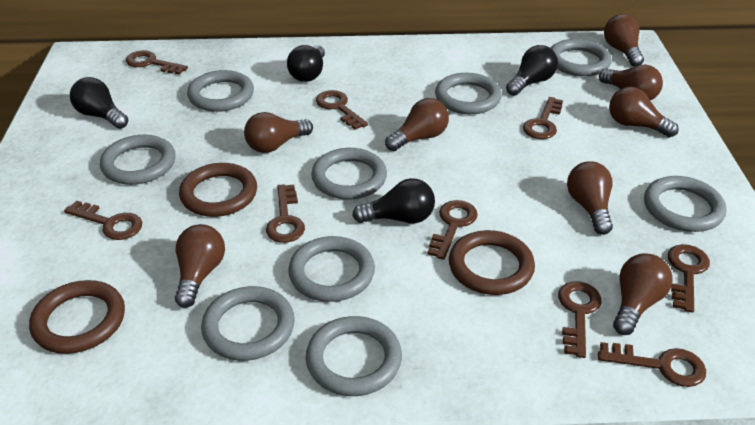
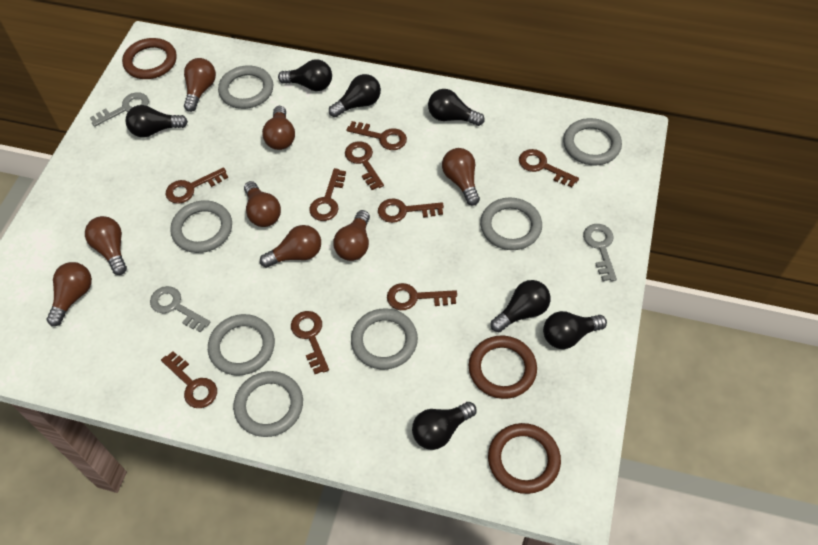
black light bulb: 4 -> 7
grey key: 0 -> 3
grey ring: 9 -> 7

